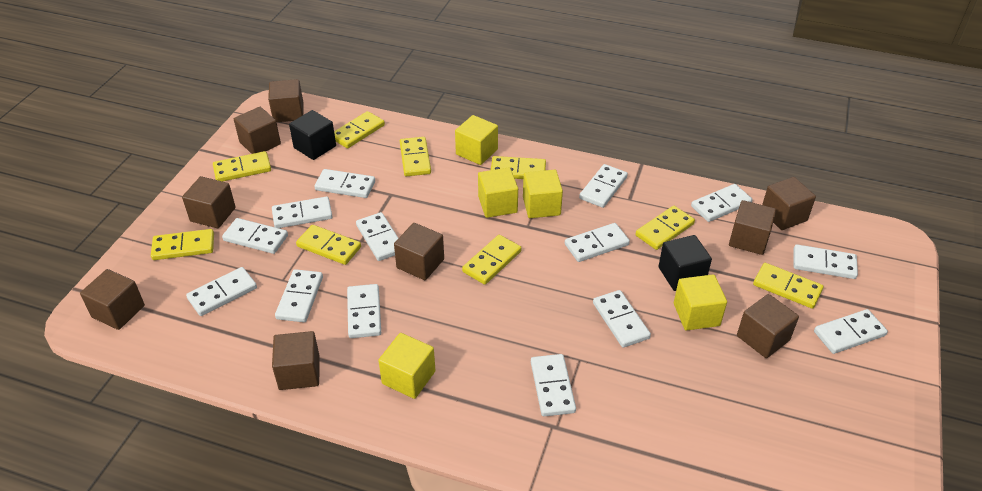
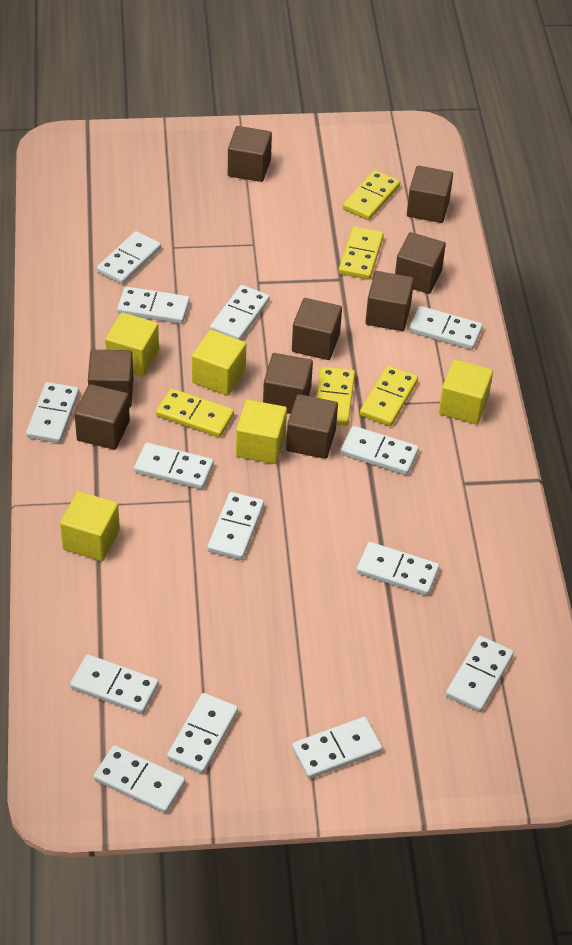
black cube: 2 -> 0
yellow domino: 9 -> 5

